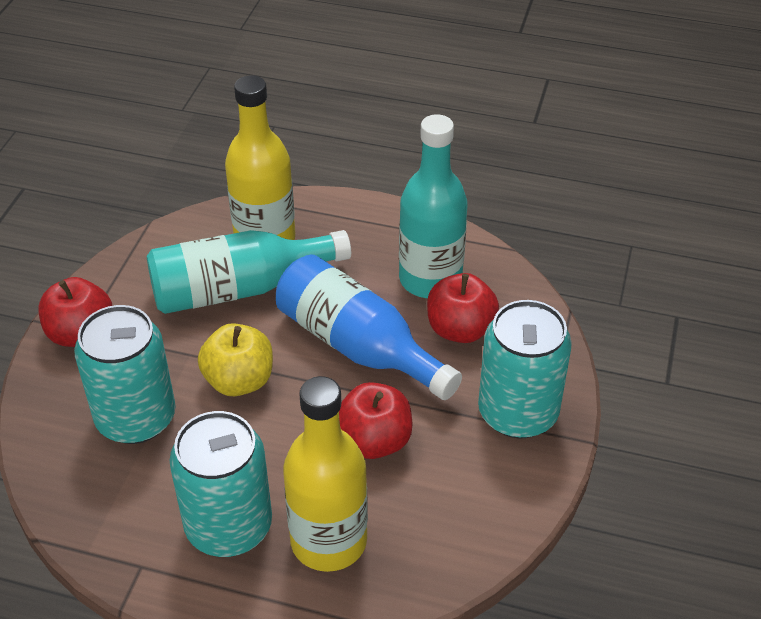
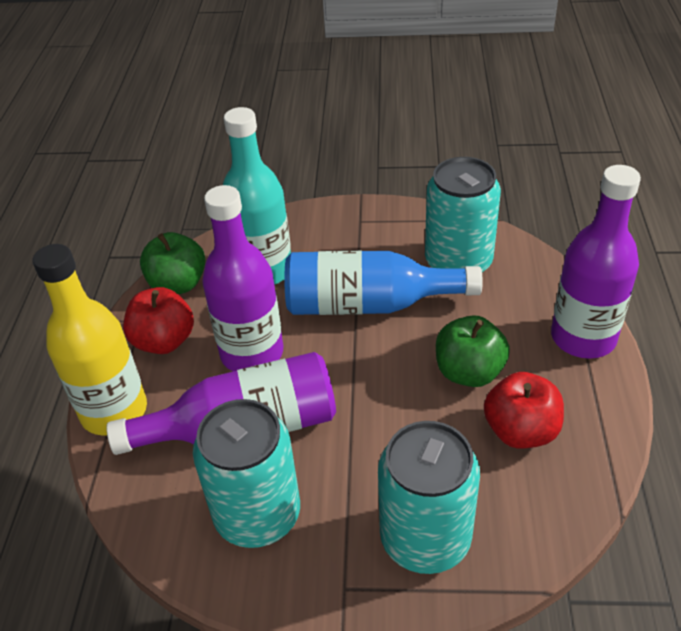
green apple: 0 -> 2
purple bottle: 0 -> 3
red apple: 3 -> 2
turquoise bottle: 2 -> 1
yellow apple: 1 -> 0
yellow bottle: 2 -> 1

